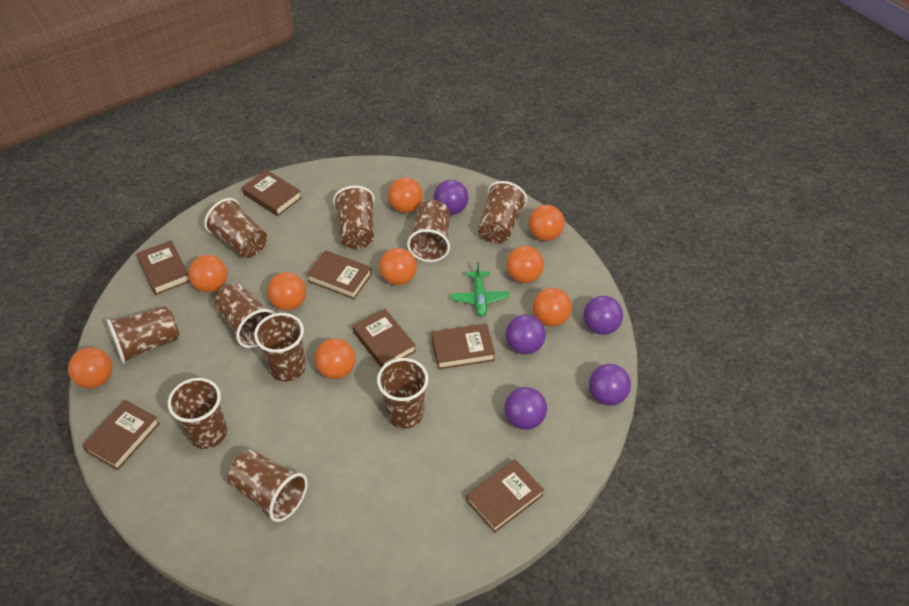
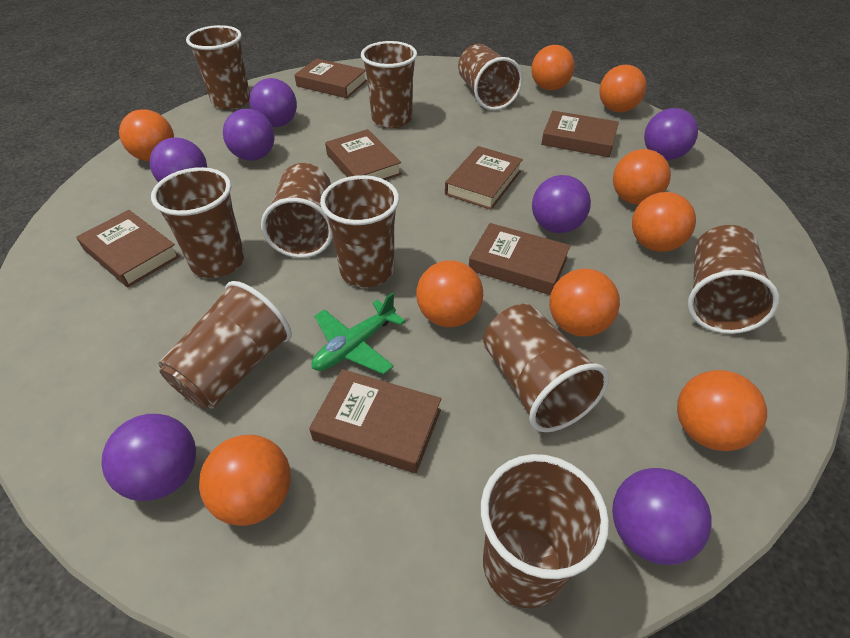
purple ball: 5 -> 7

